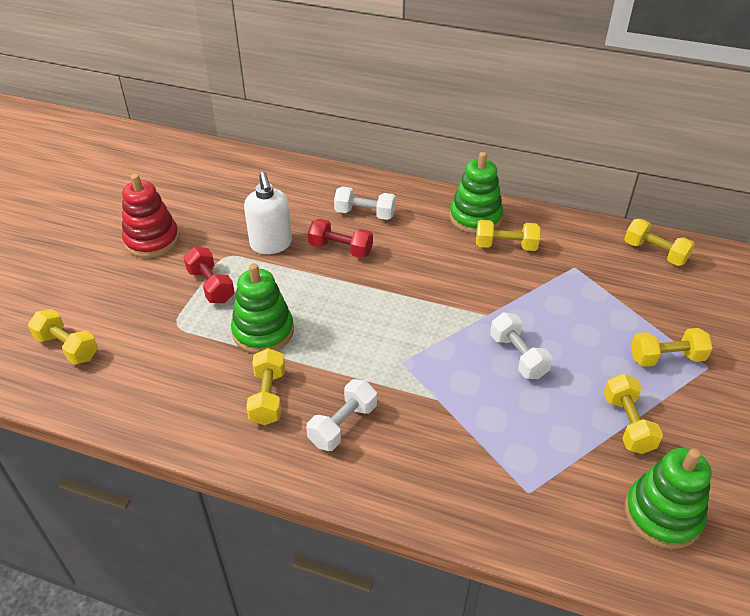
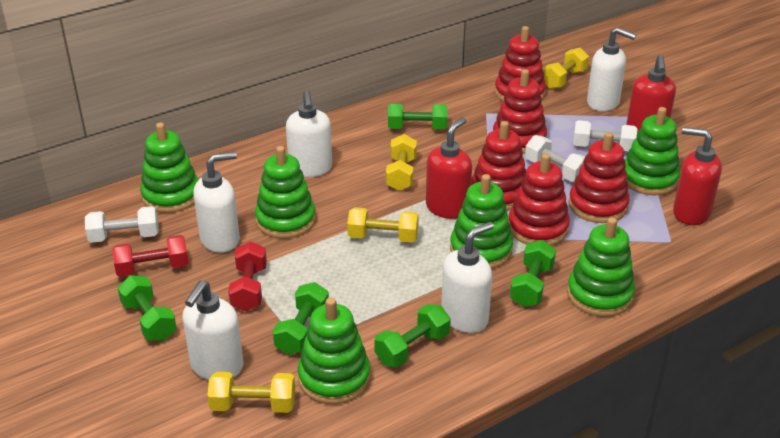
green dumbbell: 0 -> 5
green stacking toy: 3 -> 6
red soap dispenser: 0 -> 3
red stacking toy: 1 -> 5
white soap dispenser: 1 -> 5
yellow dumbbell: 6 -> 4

